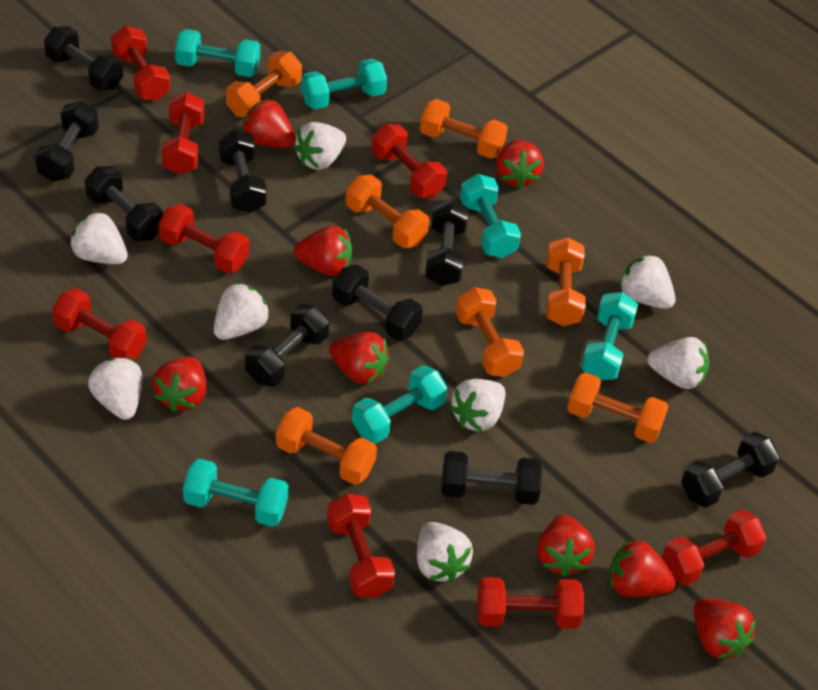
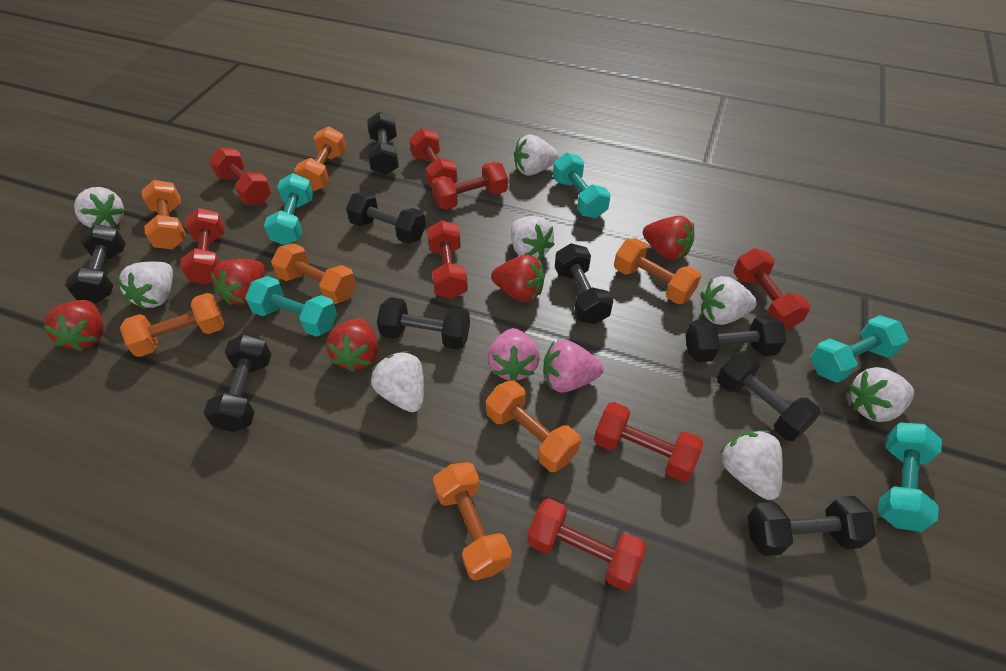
pink strawberry: 0 -> 2
red strawberry: 8 -> 5
turquoise dumbbell: 6 -> 5

